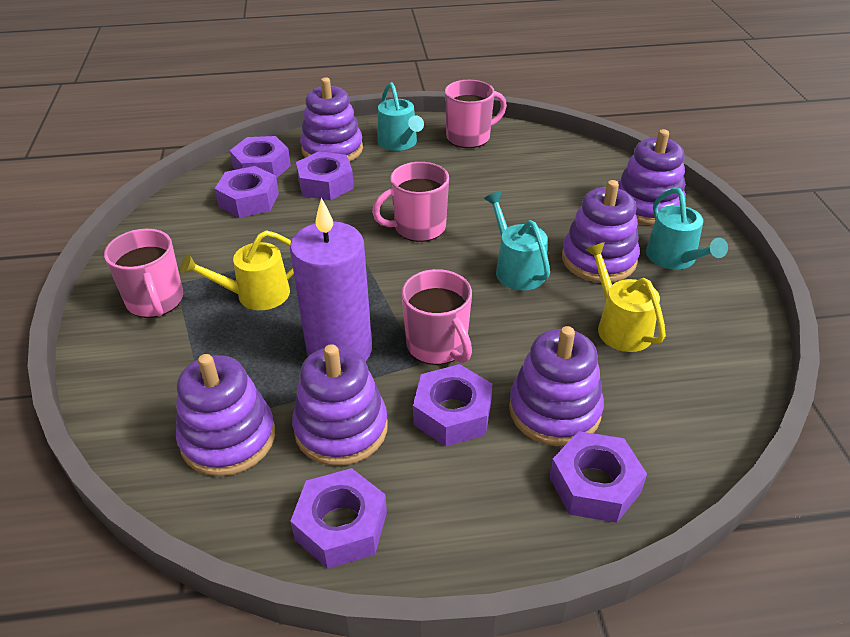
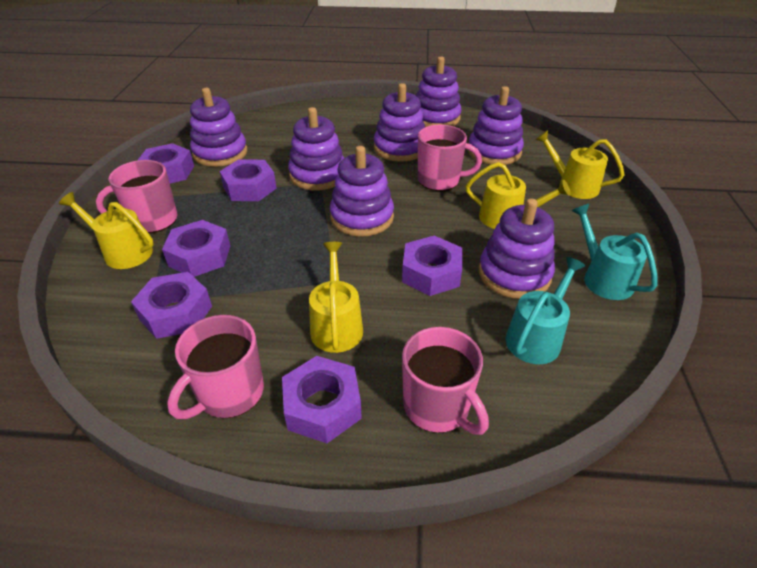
purple candle: 1 -> 0
purple stacking toy: 6 -> 7
turquoise watering can: 3 -> 2
yellow watering can: 2 -> 4

